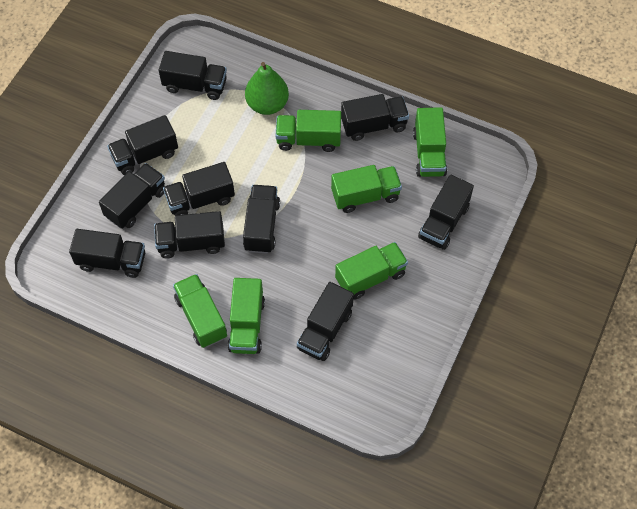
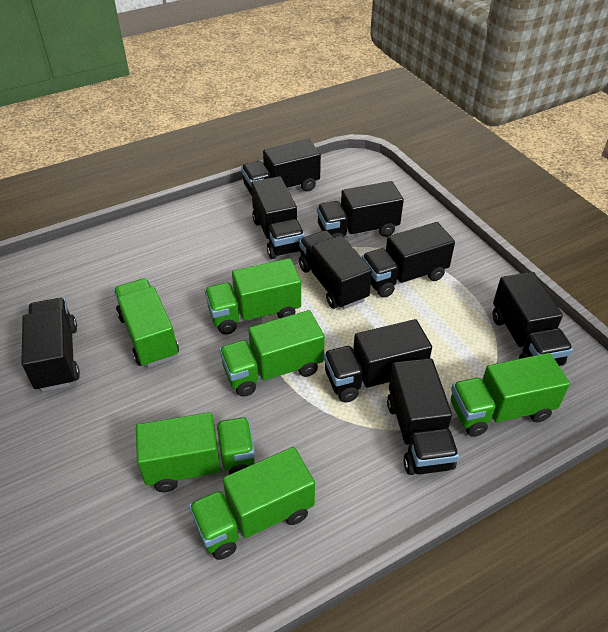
black truck: 10 -> 9
green pear: 1 -> 0

